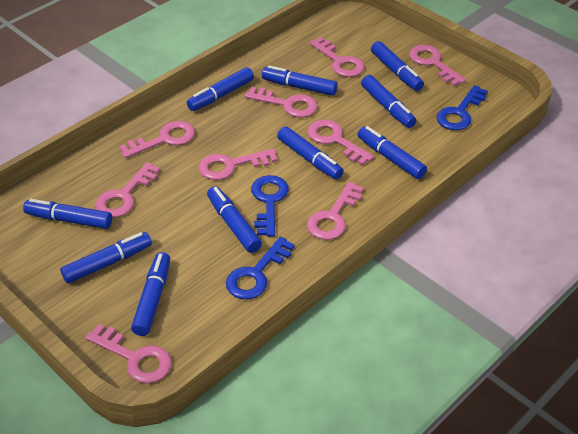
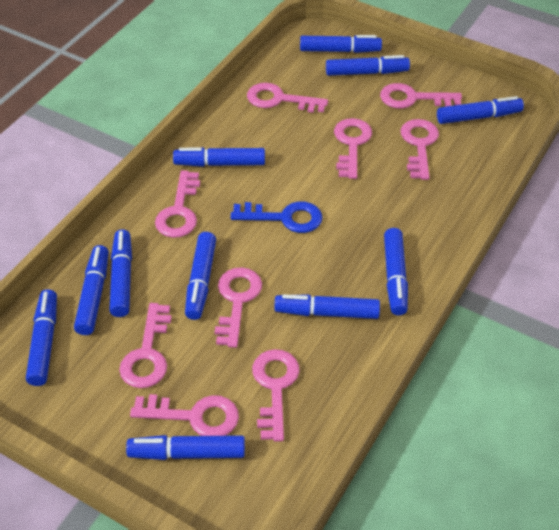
blue key: 3 -> 1
blue marker: 10 -> 11

